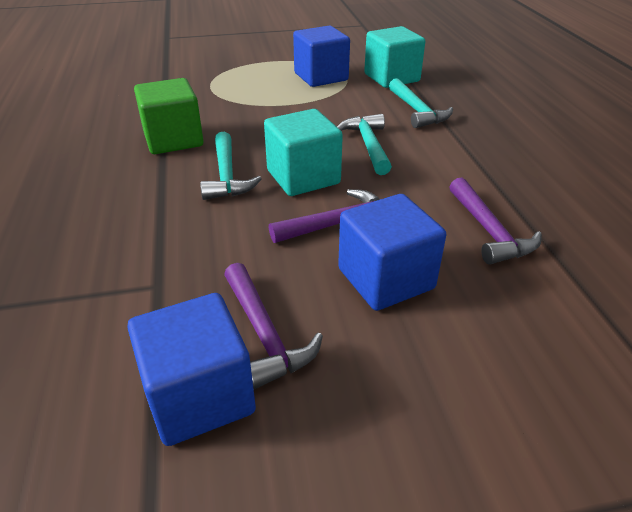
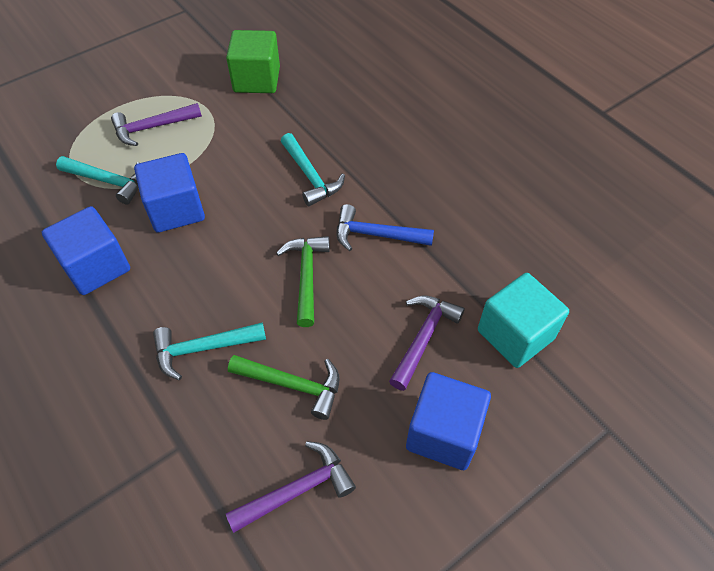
blue hammer: 0 -> 1
green hammer: 0 -> 2
turquoise cube: 2 -> 1

